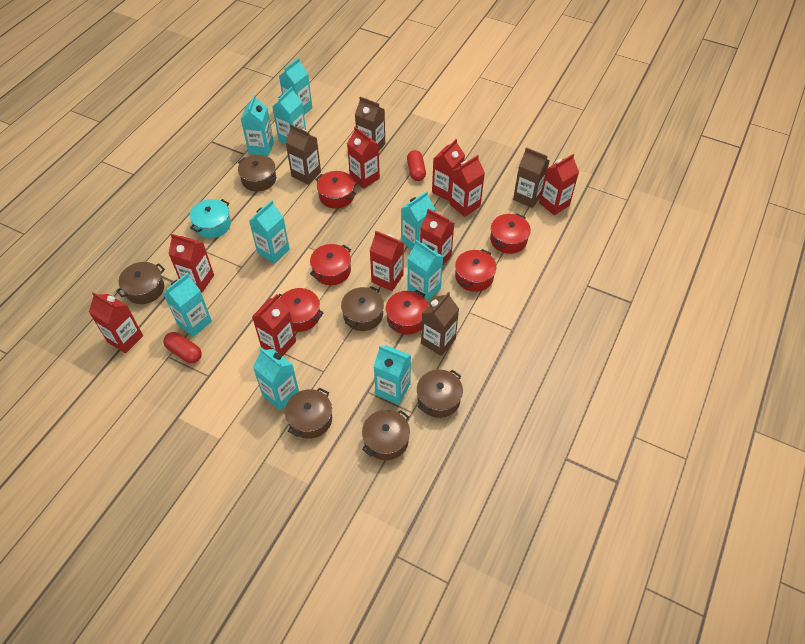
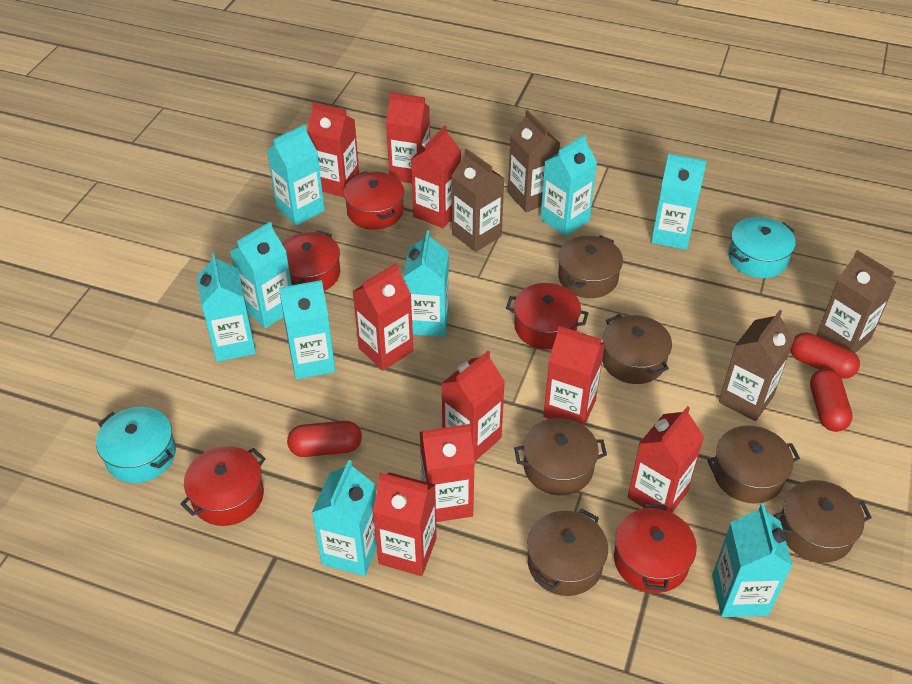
red capsule: 2 -> 3
red pot: 6 -> 5
turquoise pot: 1 -> 2

